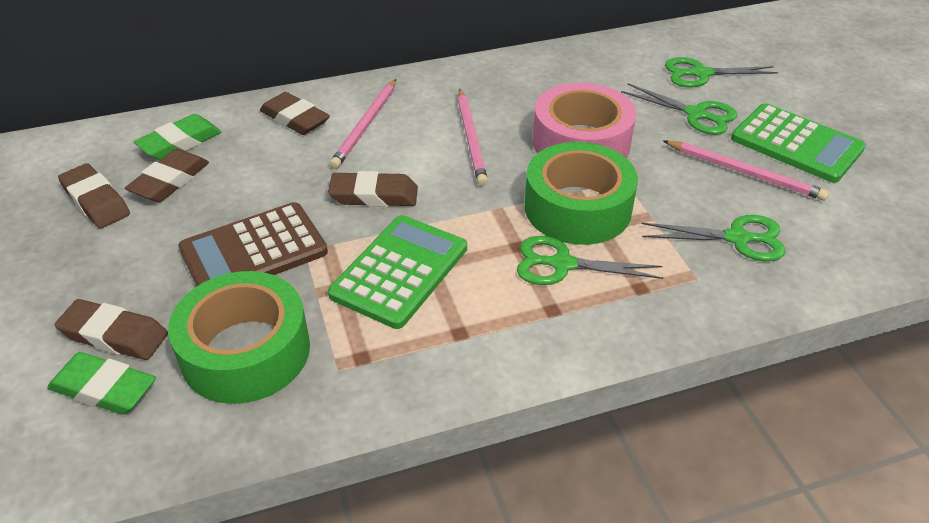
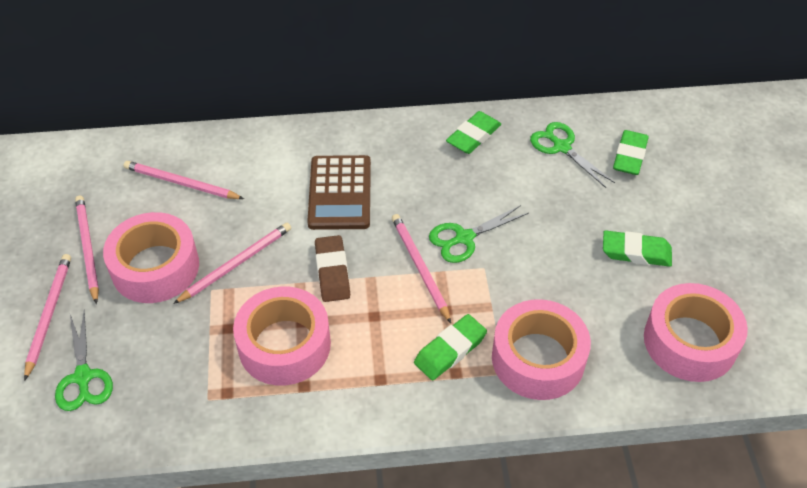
brown eraser: 5 -> 1
green calculator: 2 -> 0
green eraser: 2 -> 4
green scissors: 4 -> 3
green tape: 2 -> 0
pink pencil: 3 -> 5
pink tape: 1 -> 4

